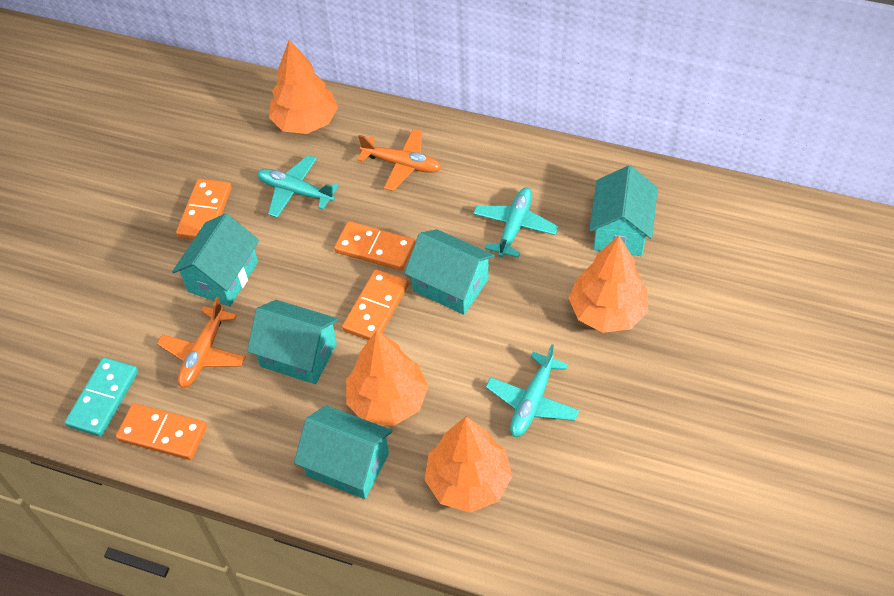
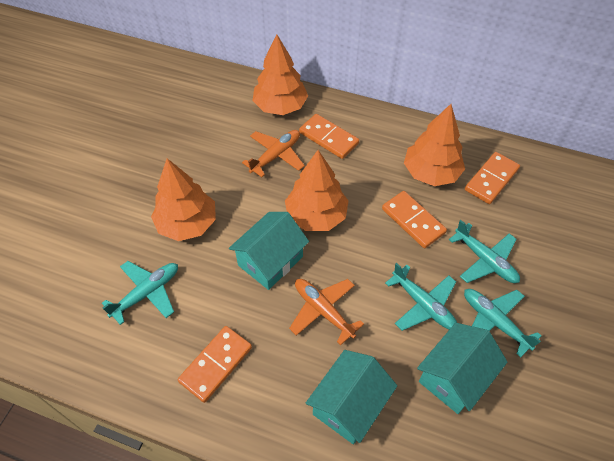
turquoise domino: 1 -> 0
turquoise house: 5 -> 3
turquoise plane: 3 -> 4

